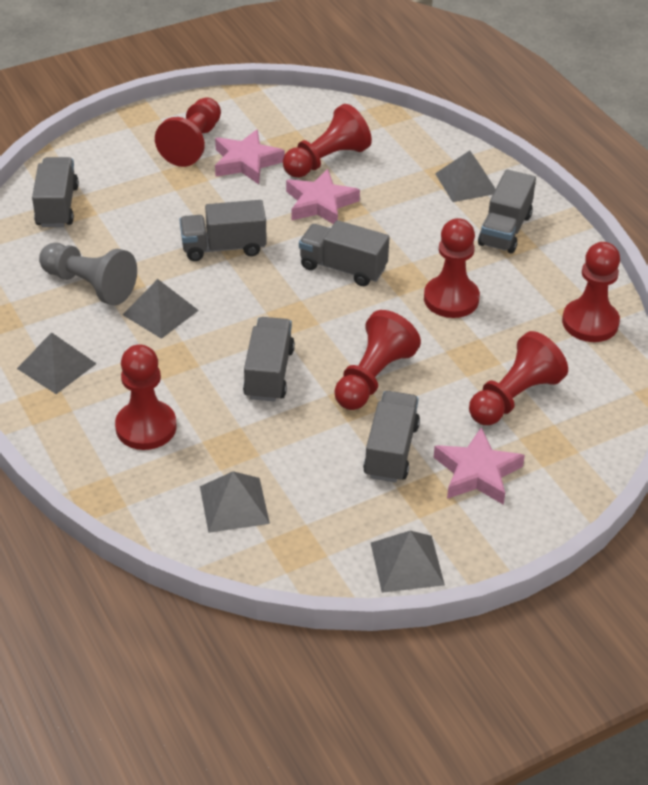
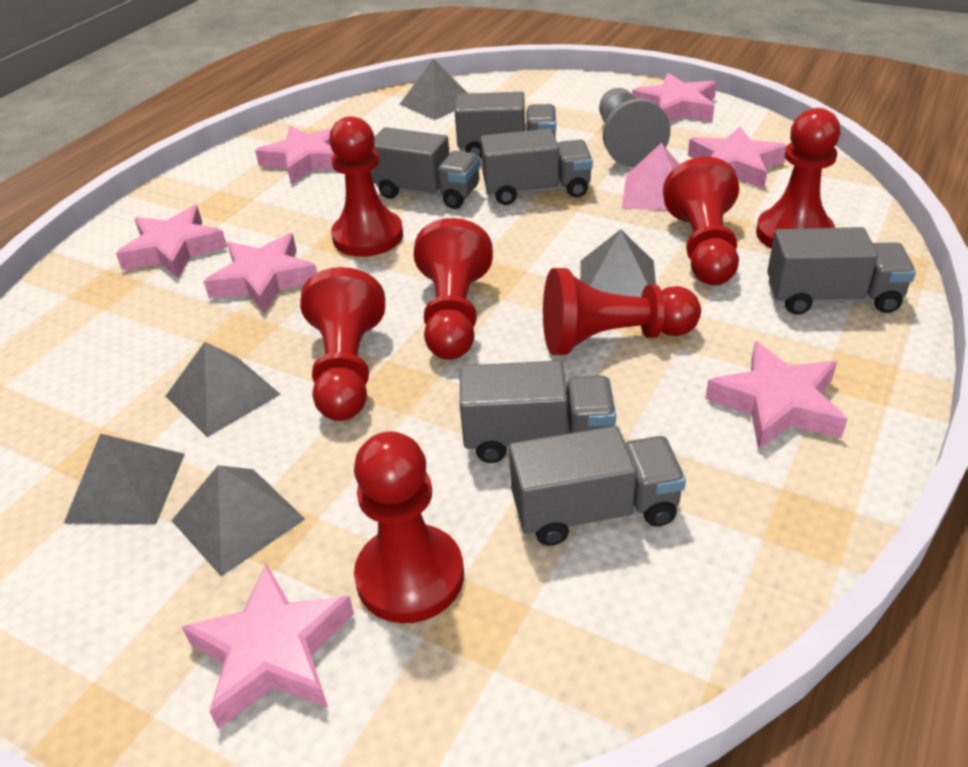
pink pyramid: 0 -> 1
pink star: 3 -> 7

